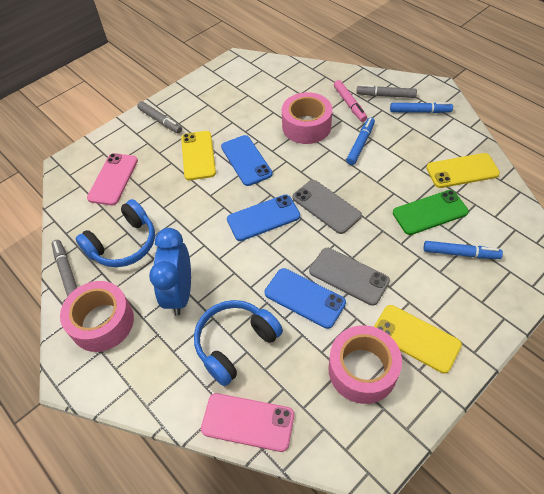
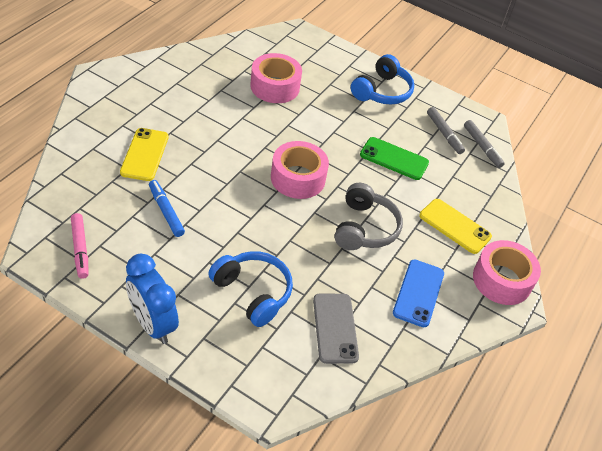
blue marker: 3 -> 1
blue phone: 3 -> 1
grey headphones: 0 -> 1
grey marker: 3 -> 2
grey phone: 2 -> 1
pink phone: 2 -> 0
yellow phone: 3 -> 2

